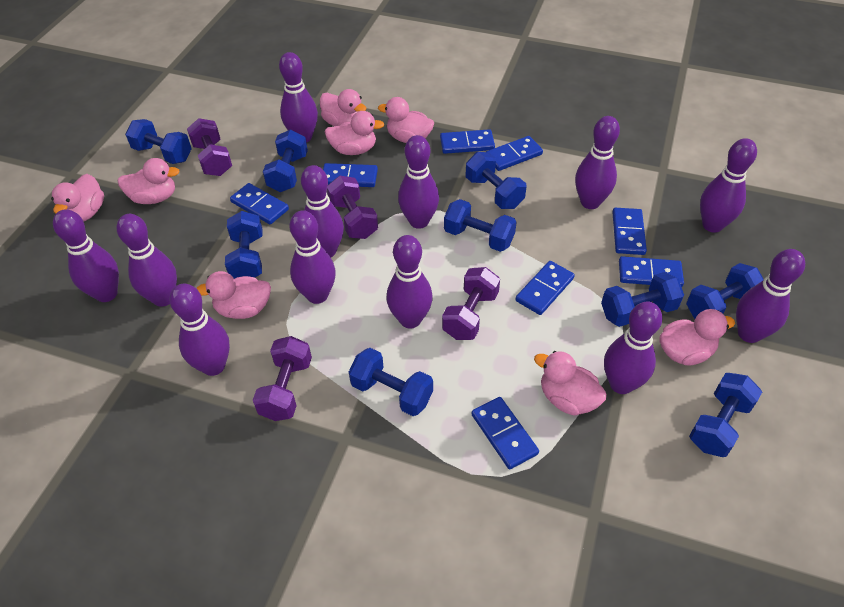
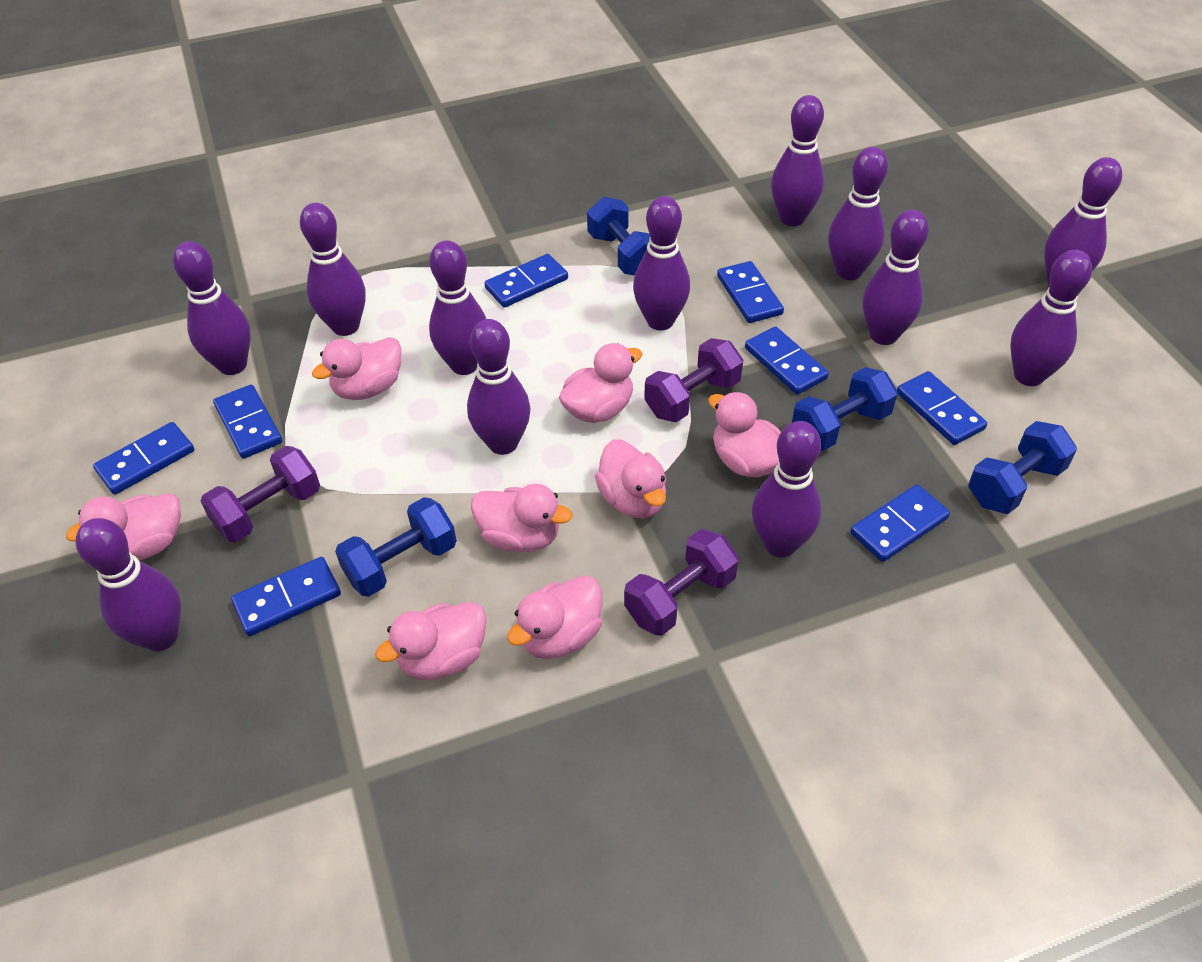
blue dumbbell: 9 -> 4
purple dumbbell: 4 -> 3

